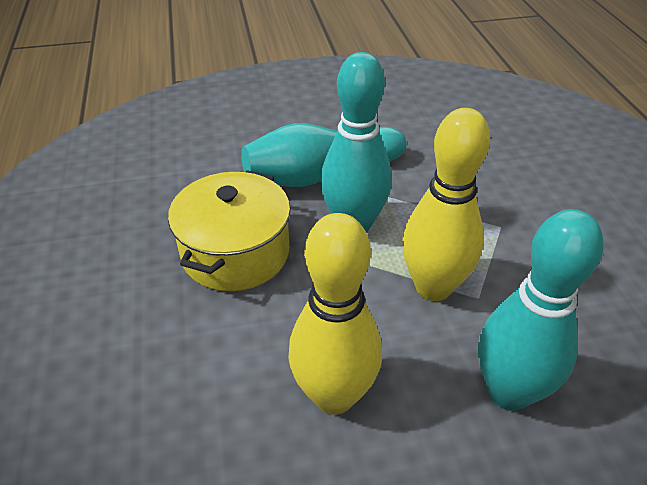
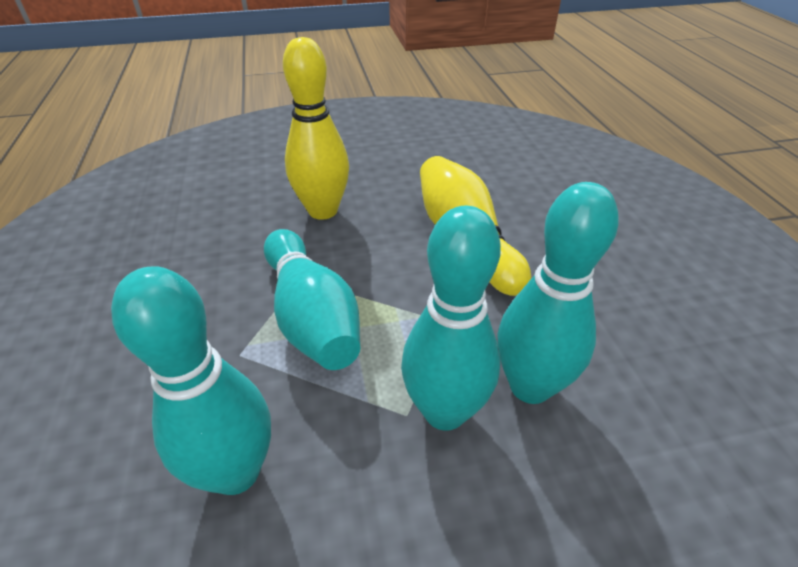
turquoise bowling pin: 3 -> 4
yellow pot: 1 -> 0

